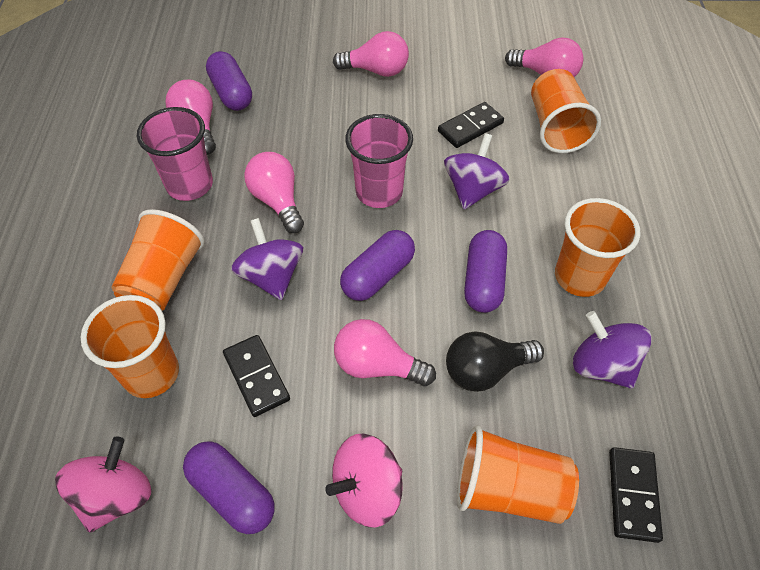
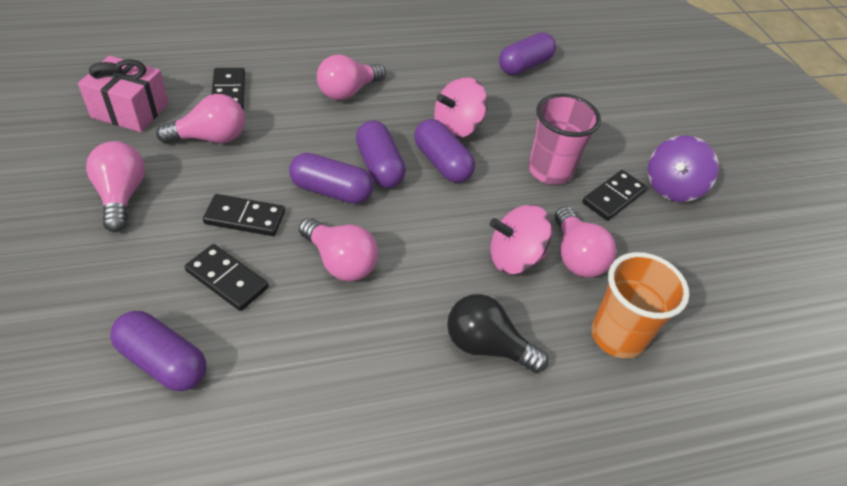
black domino: 3 -> 4
orange cup: 5 -> 1
pink cup: 2 -> 1
pink gift: 0 -> 1
purple capsule: 4 -> 5
purple spinning top: 3 -> 1

